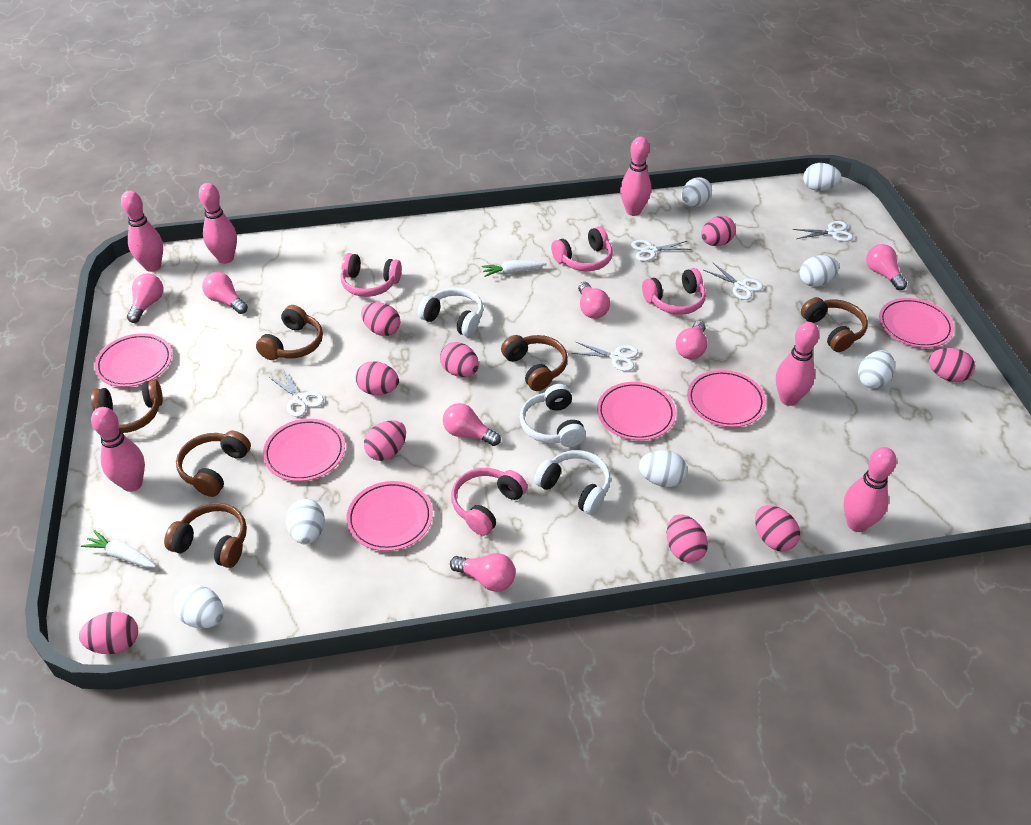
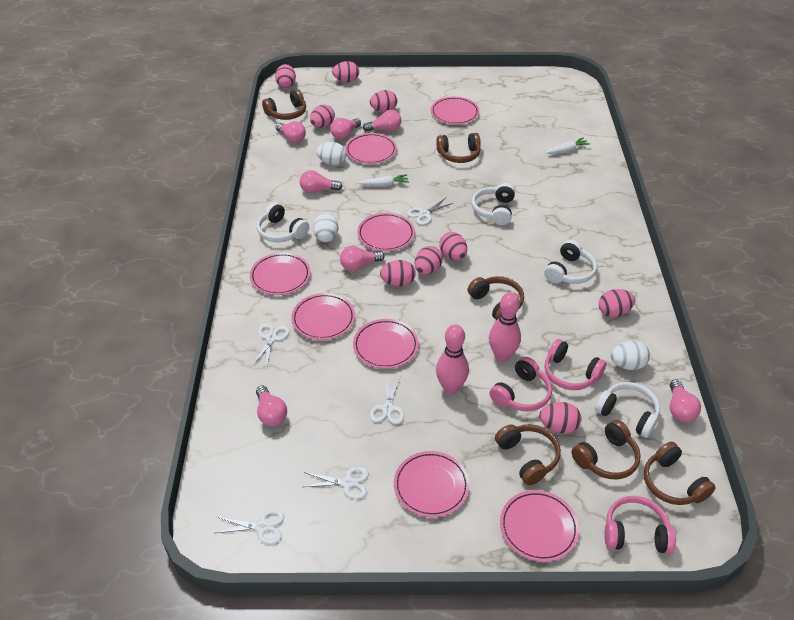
pink bowling pin: 6 -> 2
pink headphones: 4 -> 3
pink plate: 6 -> 8
white egg: 7 -> 3
white headphones: 3 -> 4

